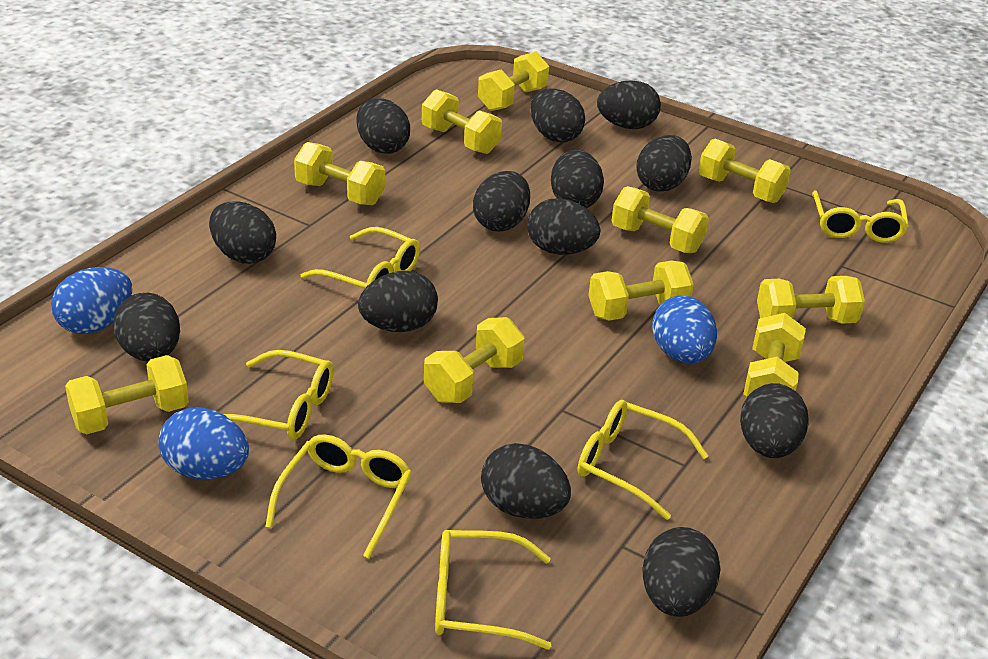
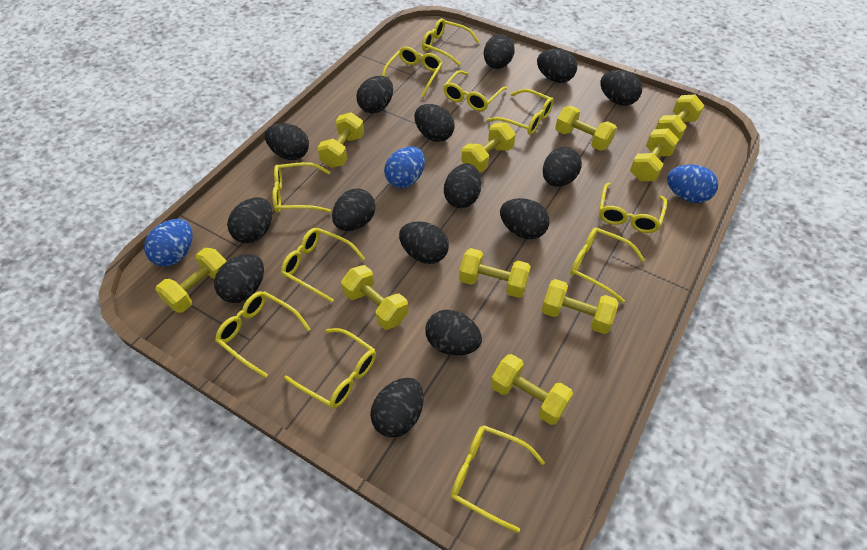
black egg: 13 -> 15
yellow glasses: 6 -> 11

